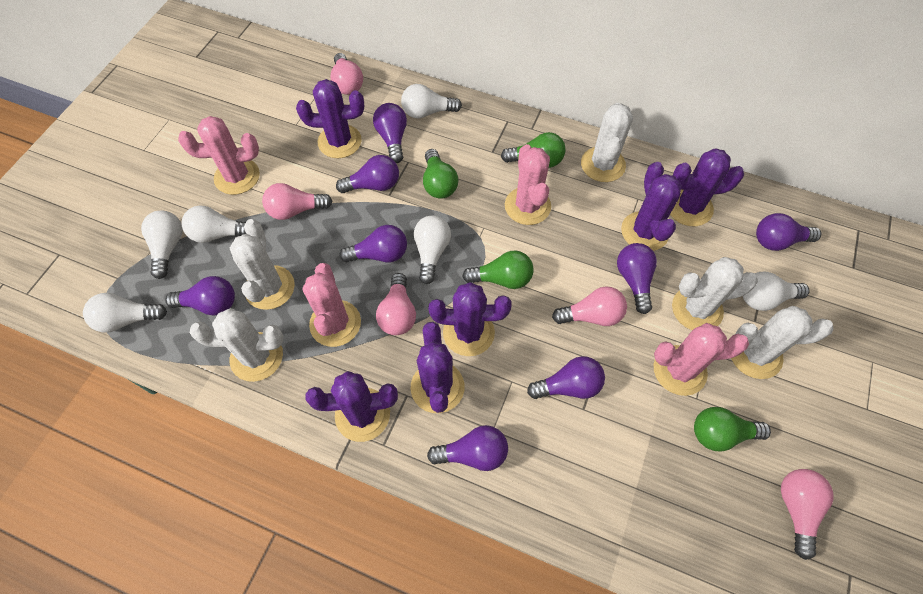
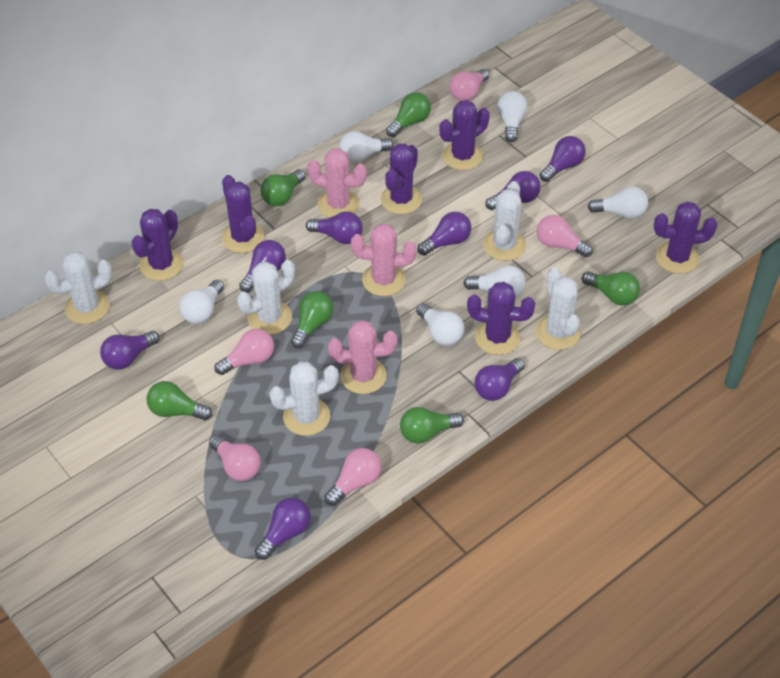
green light bulb: 4 -> 6
pink cactus: 4 -> 3

